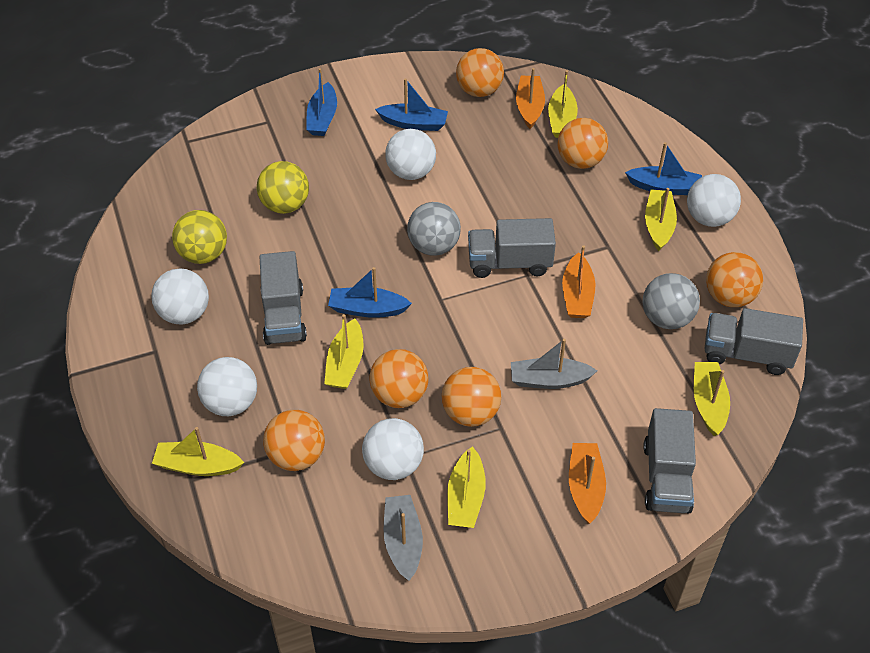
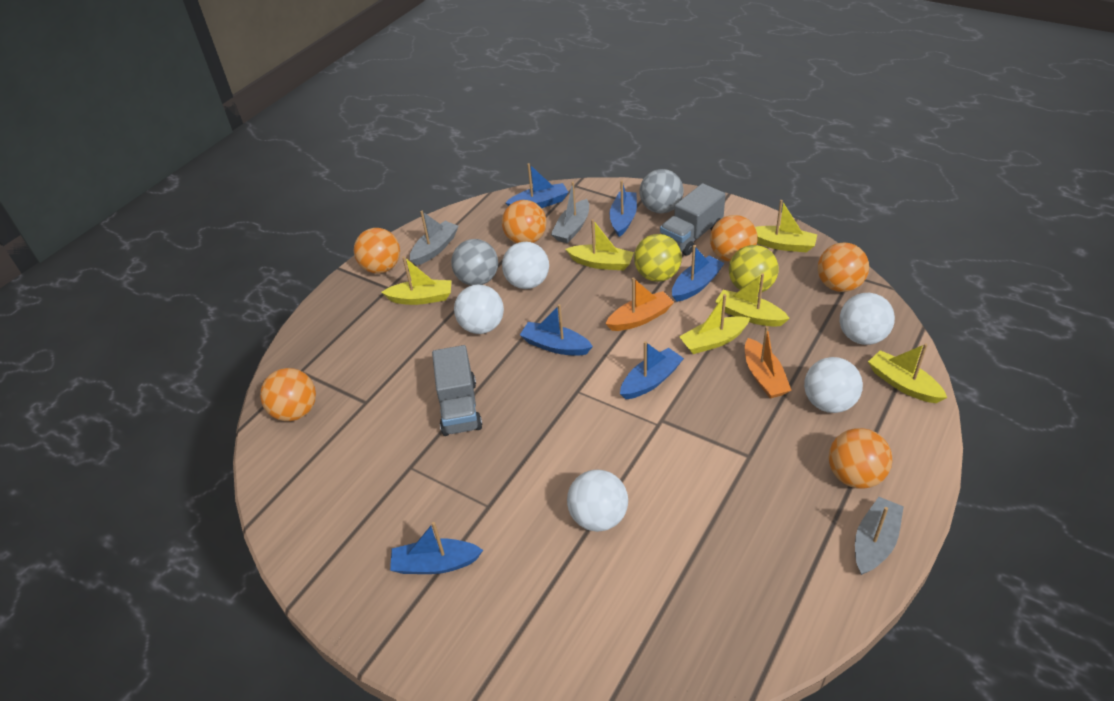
blue boat: 4 -> 6
grey boat: 2 -> 3
grey truck: 4 -> 2
orange boat: 3 -> 2

